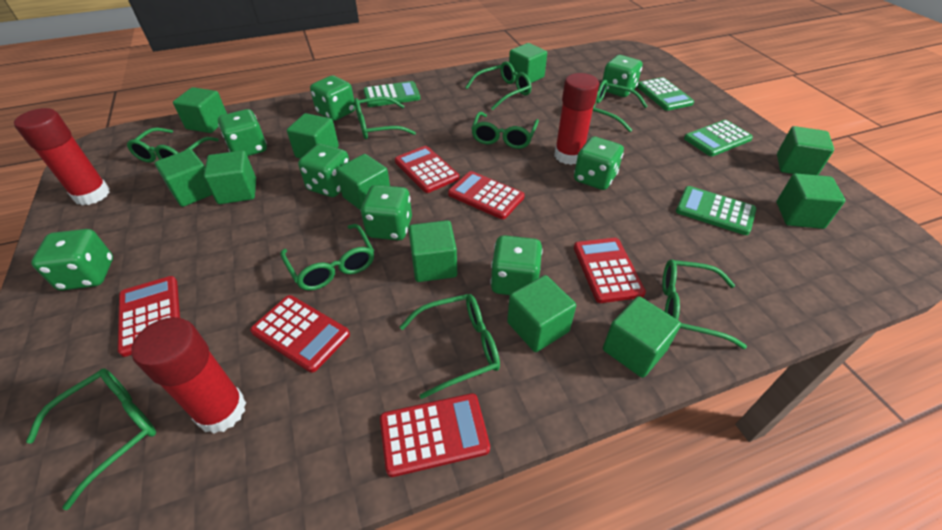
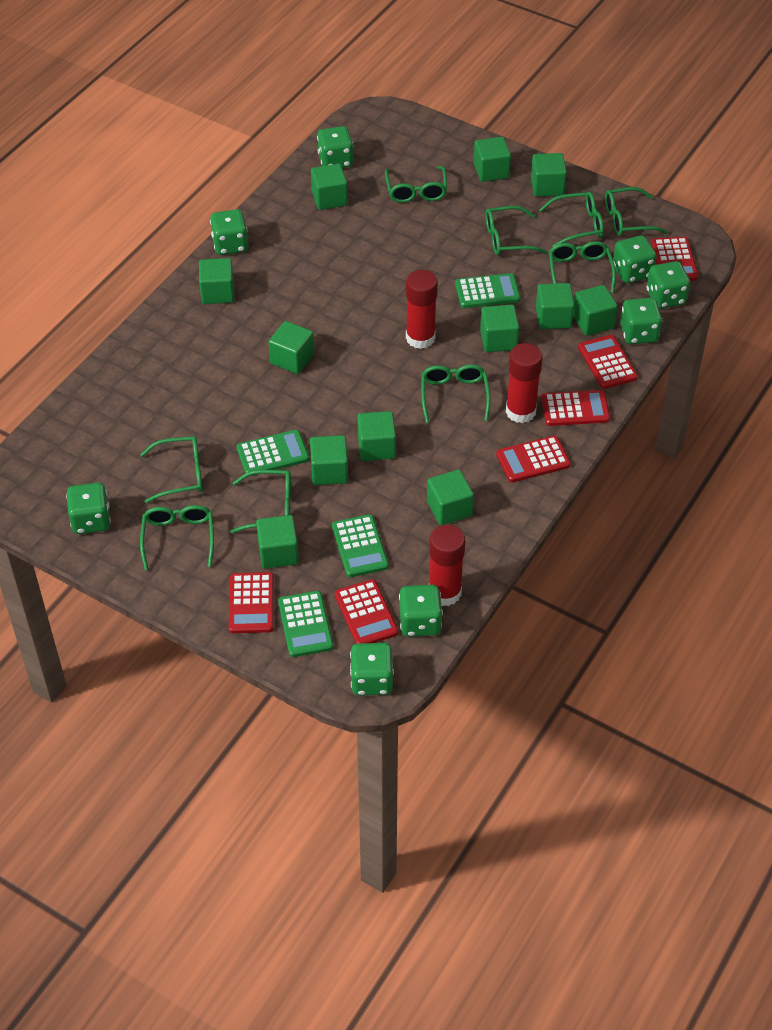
green cube: 11 -> 12

